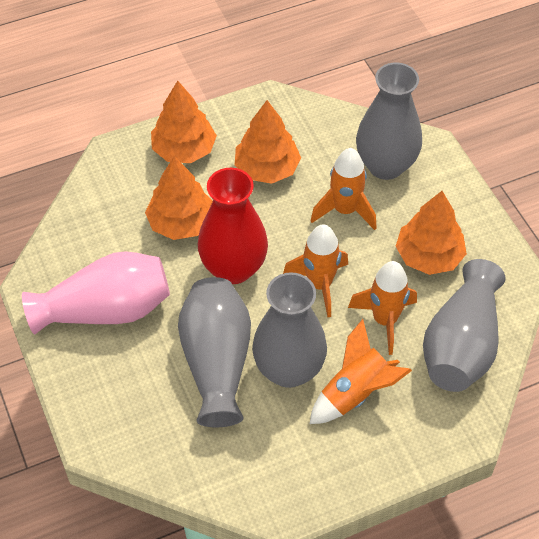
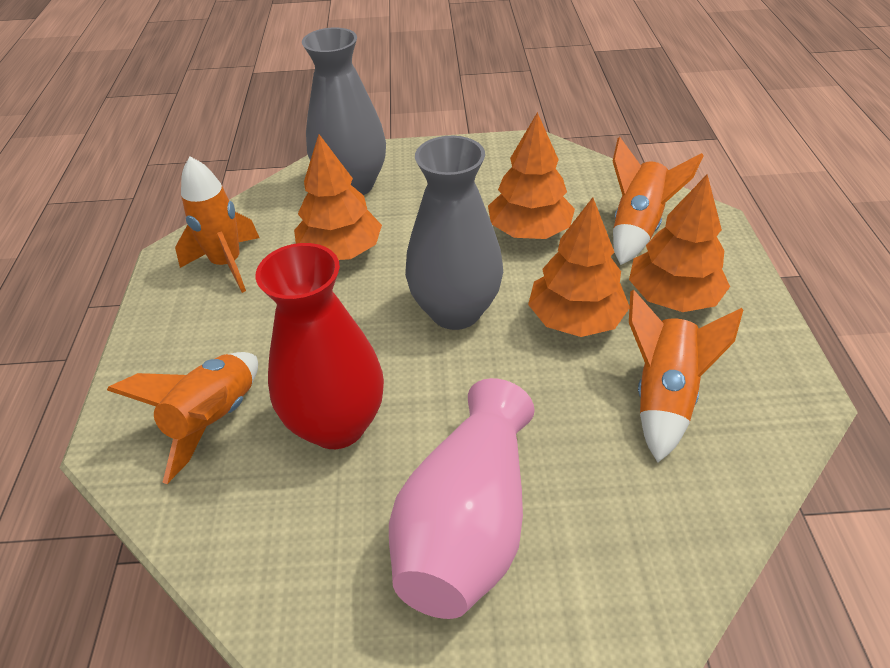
grey vase: 4 -> 2

